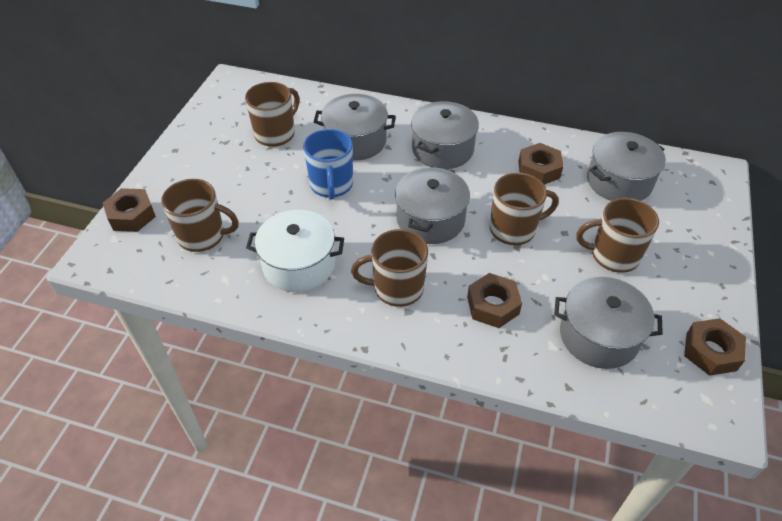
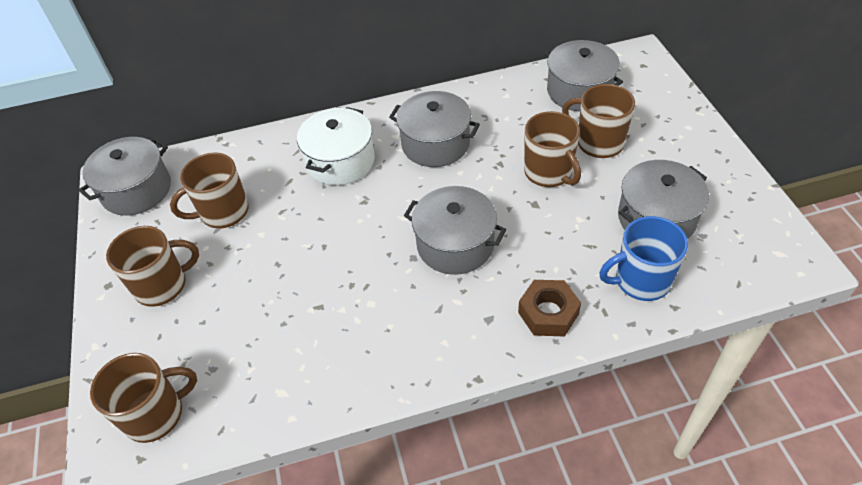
brown nut: 4 -> 1

